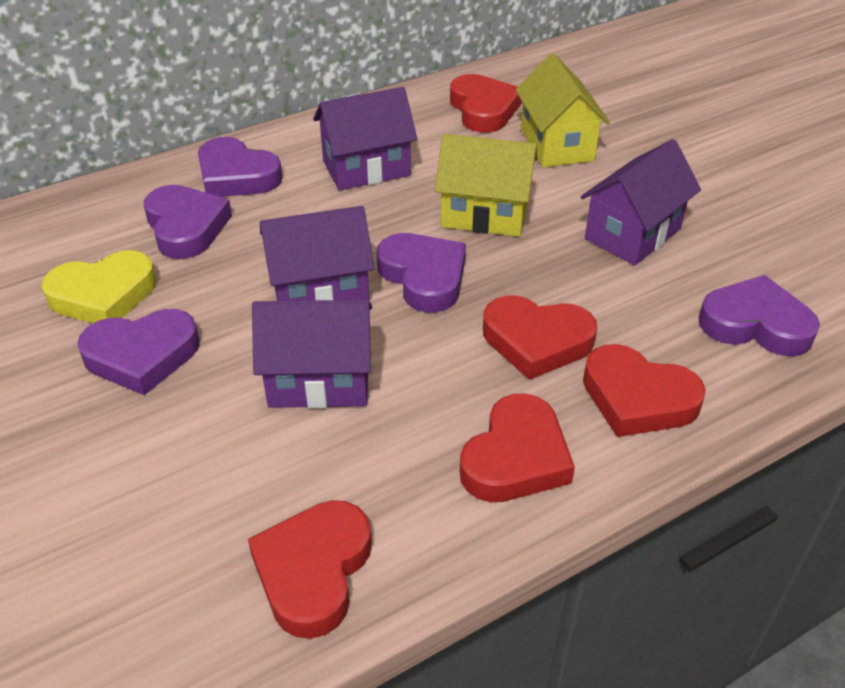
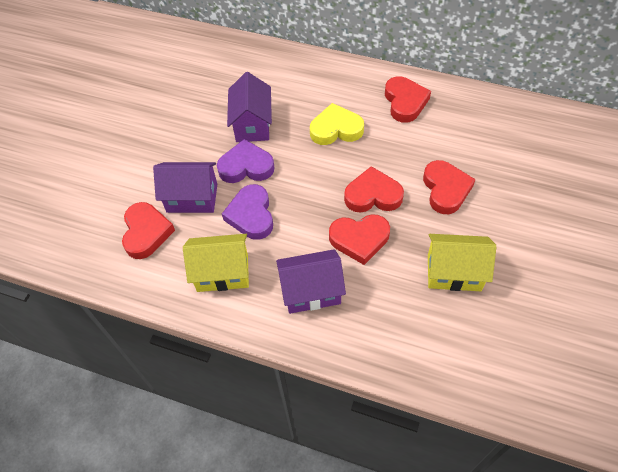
purple heart: 5 -> 2
purple house: 4 -> 3

